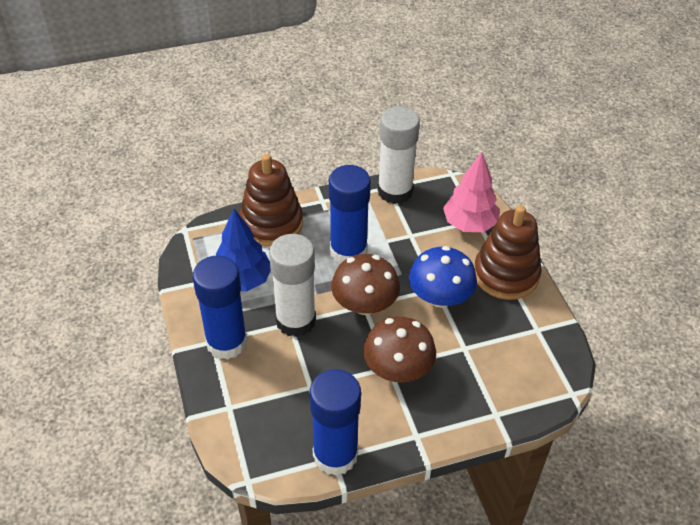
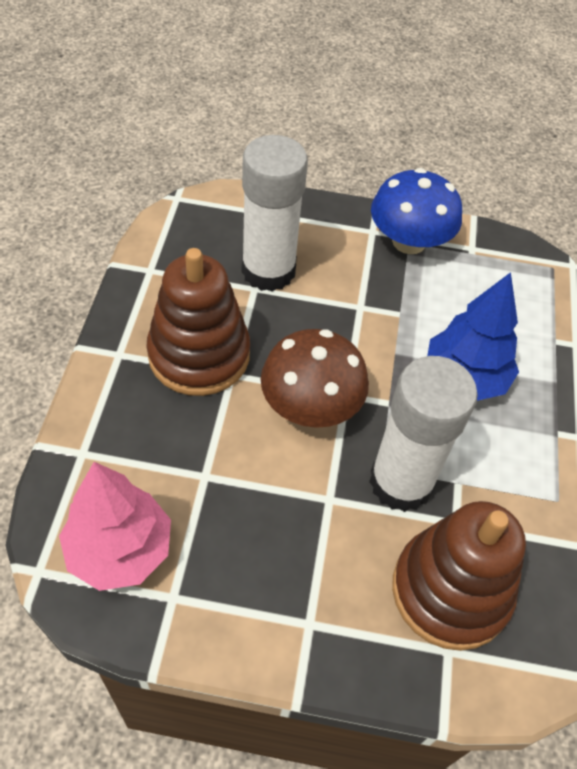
blue glue stick: 3 -> 0
brown mushroom: 2 -> 1

